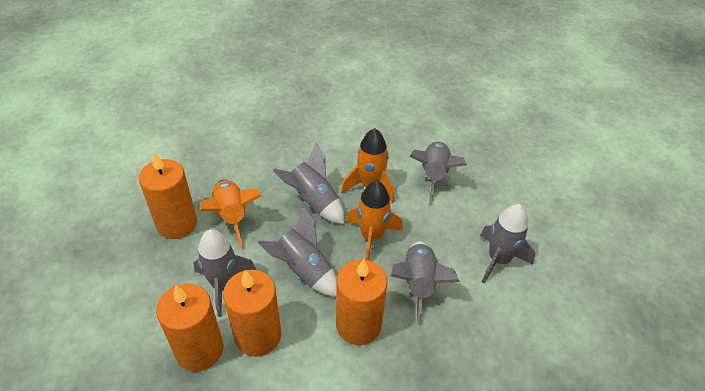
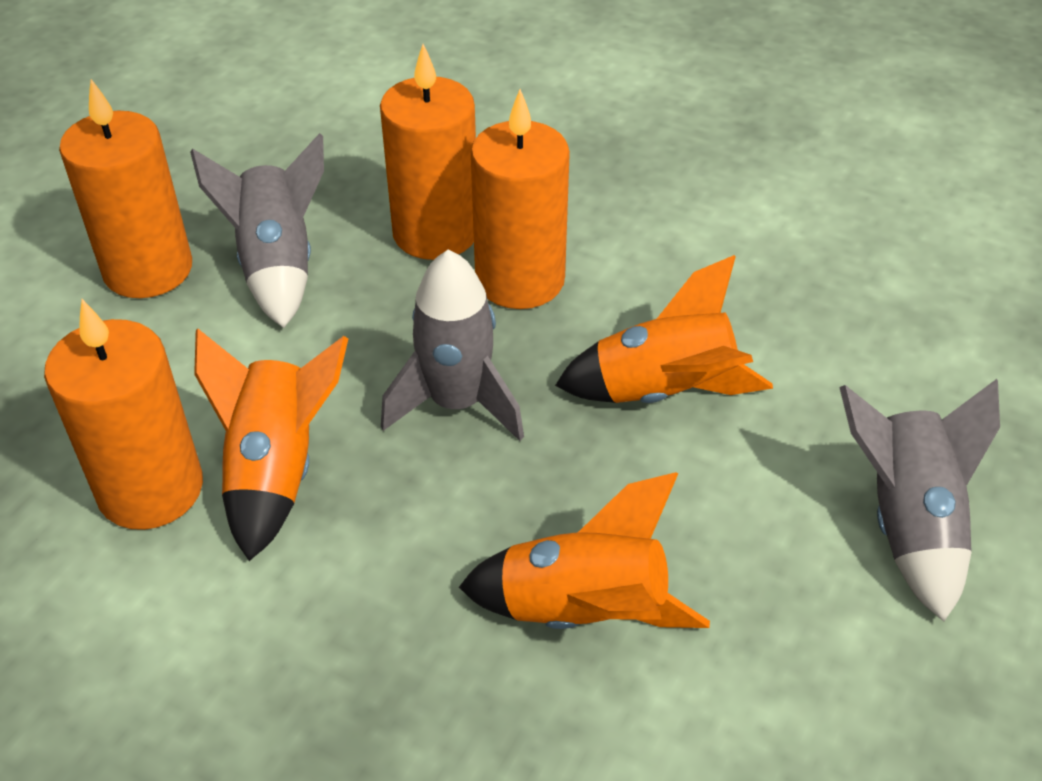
grey rocket: 6 -> 3

